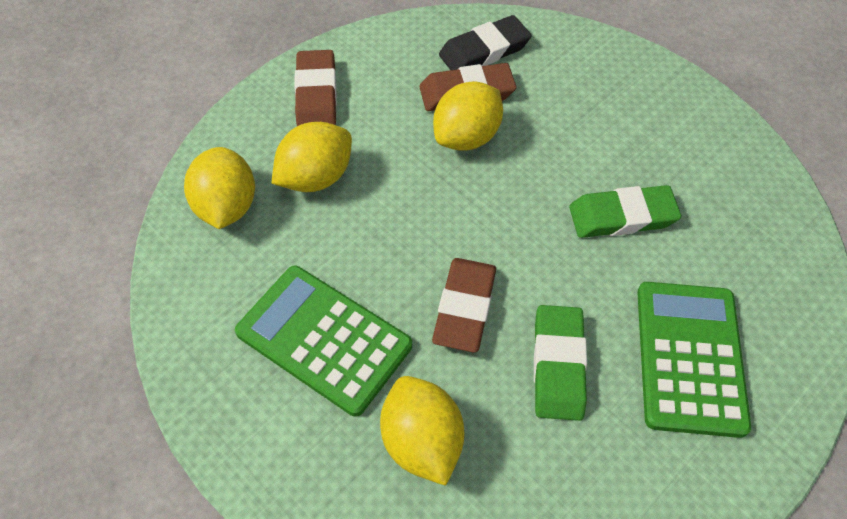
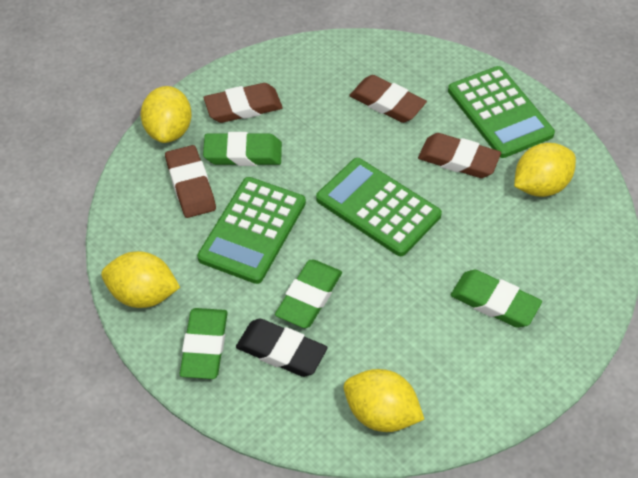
brown eraser: 3 -> 4
green calculator: 2 -> 3
green eraser: 2 -> 4

